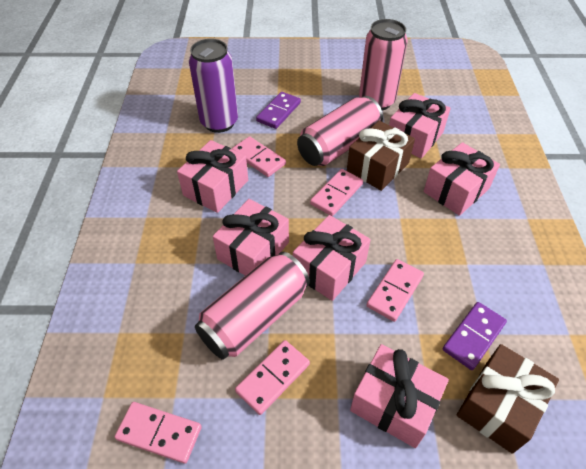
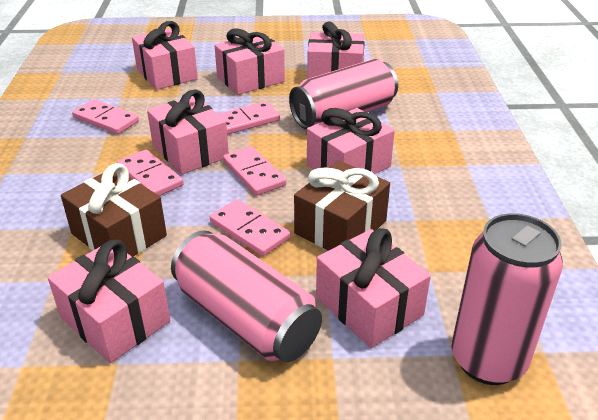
pink gift: 6 -> 7
purple can: 1 -> 0
purple domino: 2 -> 0

